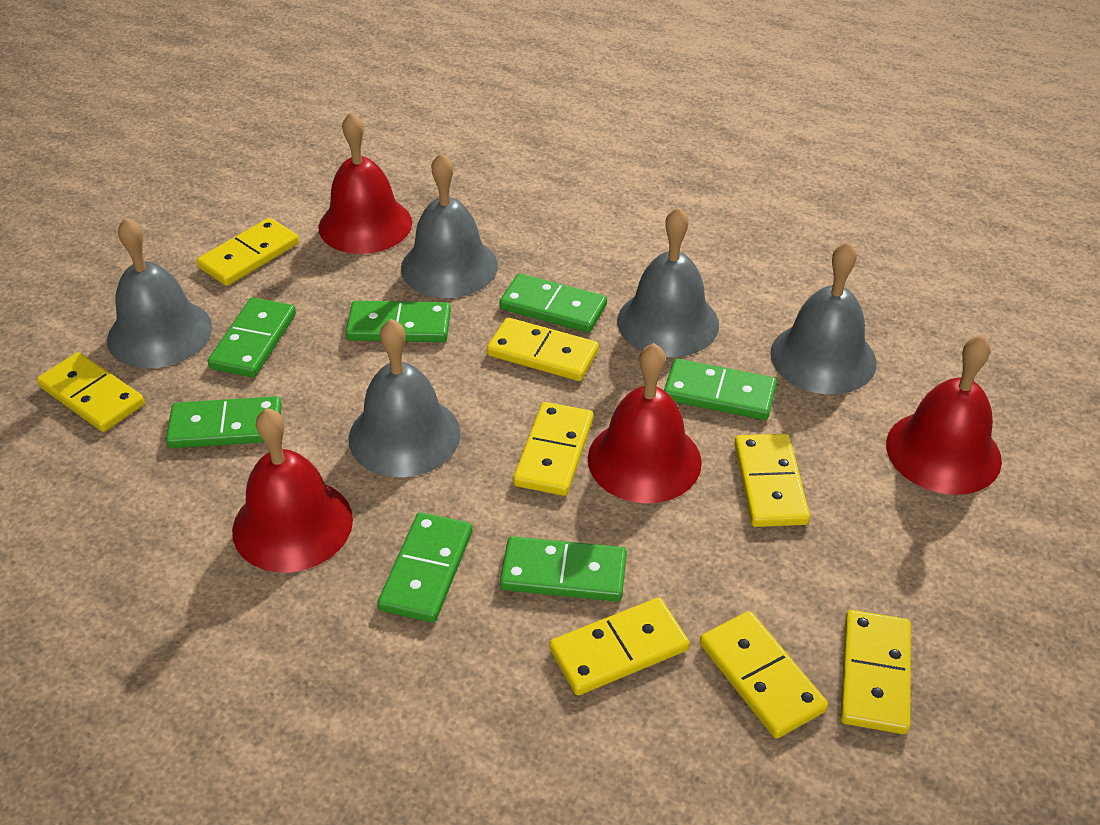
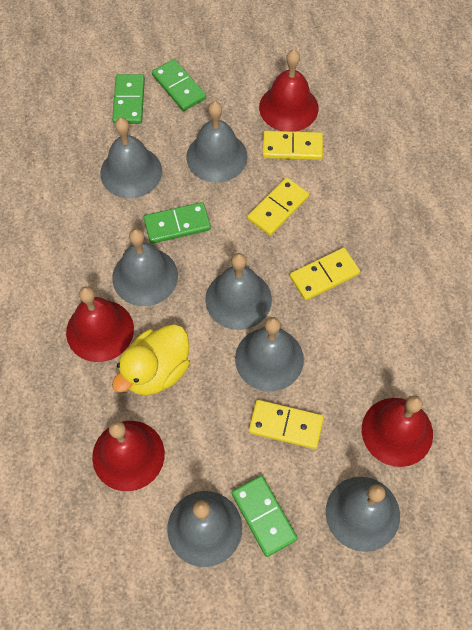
green domino: 7 -> 4
grey bell: 5 -> 7
yellow domino: 8 -> 4
yellow duck: 0 -> 1

